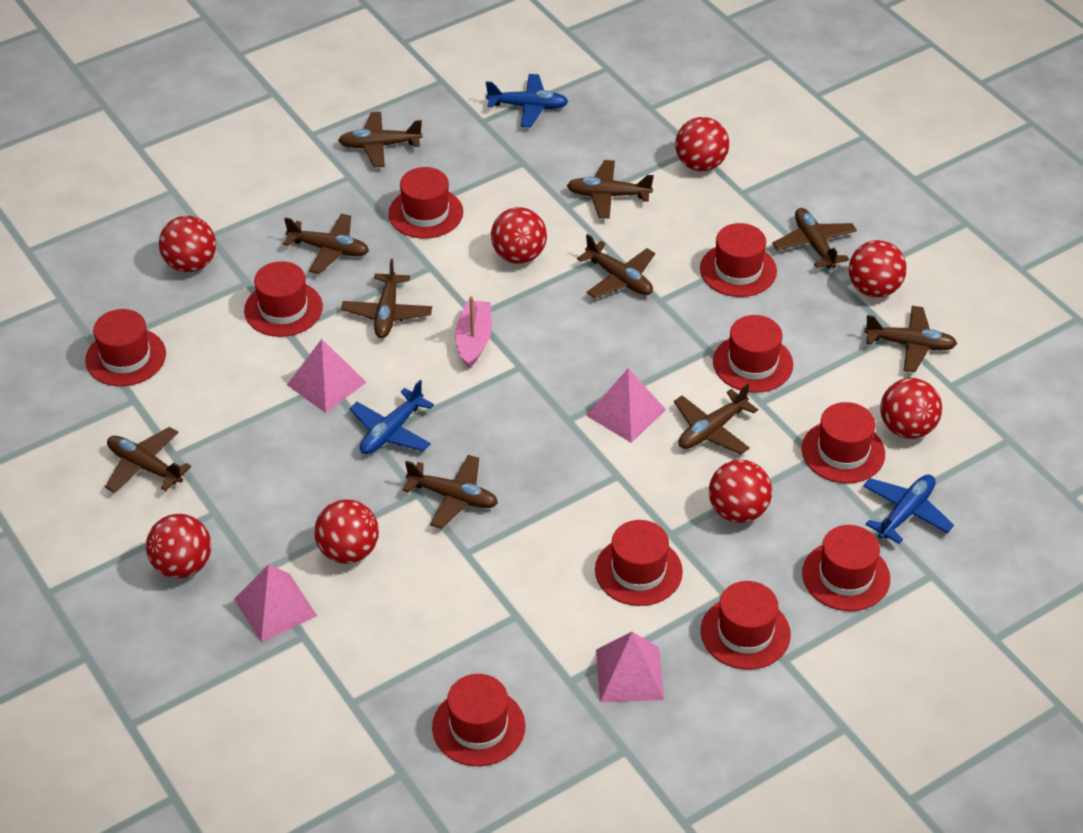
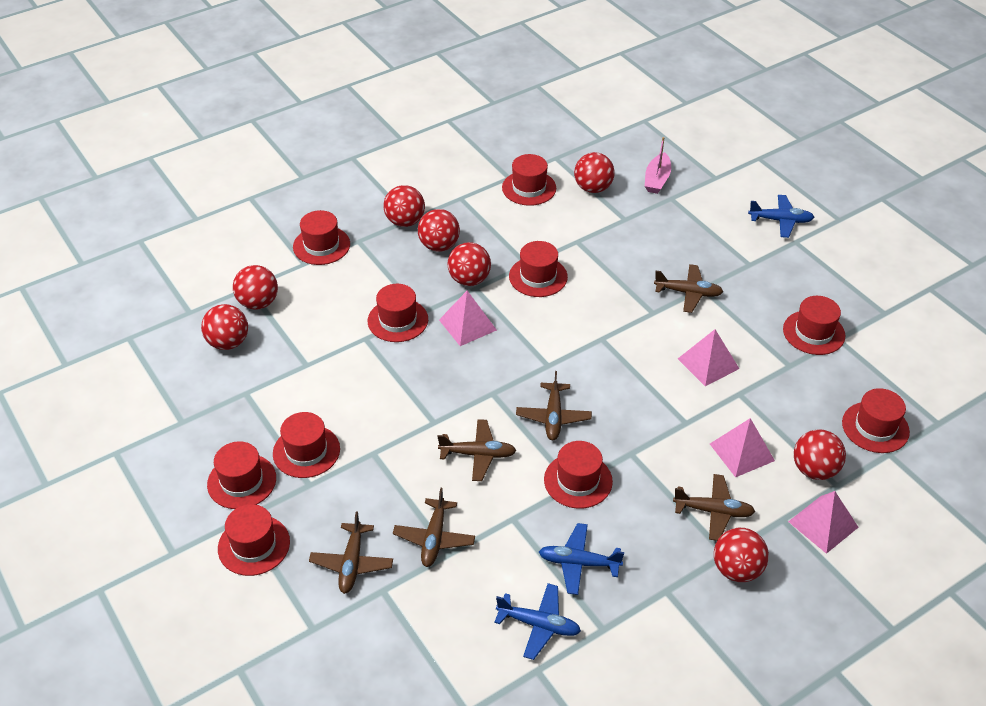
brown plane: 10 -> 6

